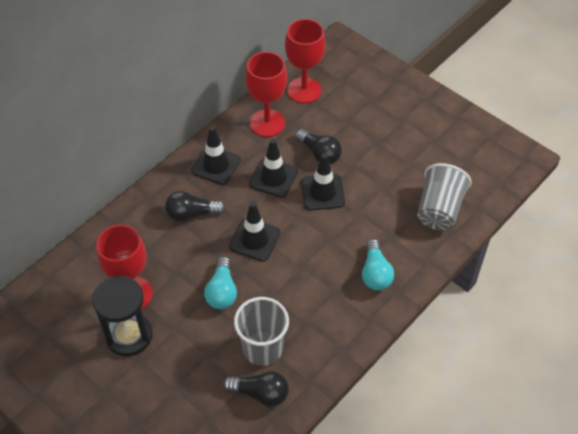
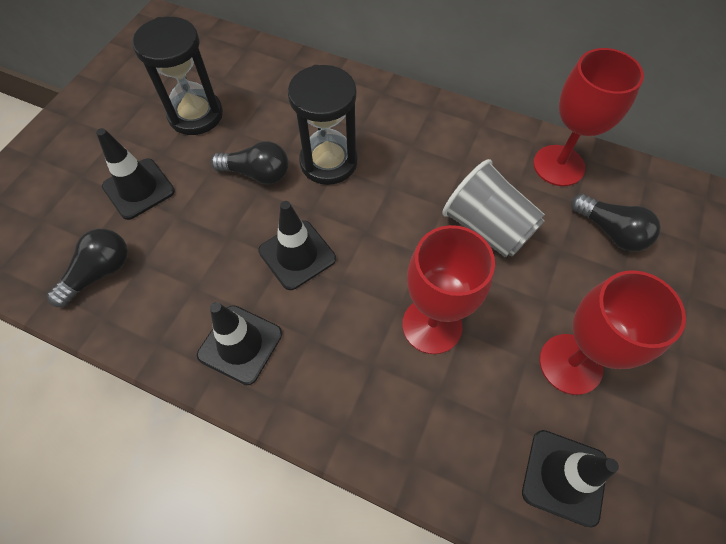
black hourglass: 1 -> 2
grey cup: 2 -> 1
turquoise light bulb: 2 -> 0

